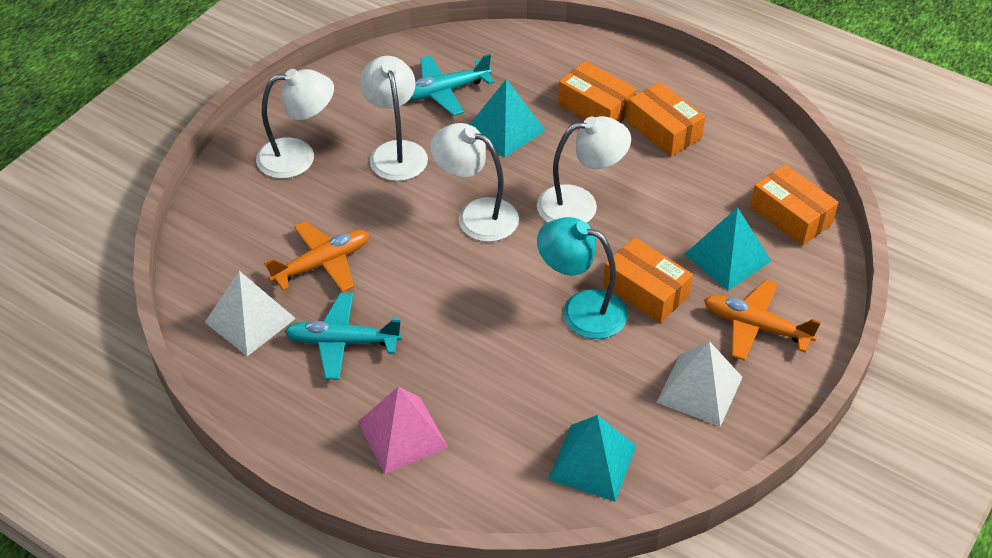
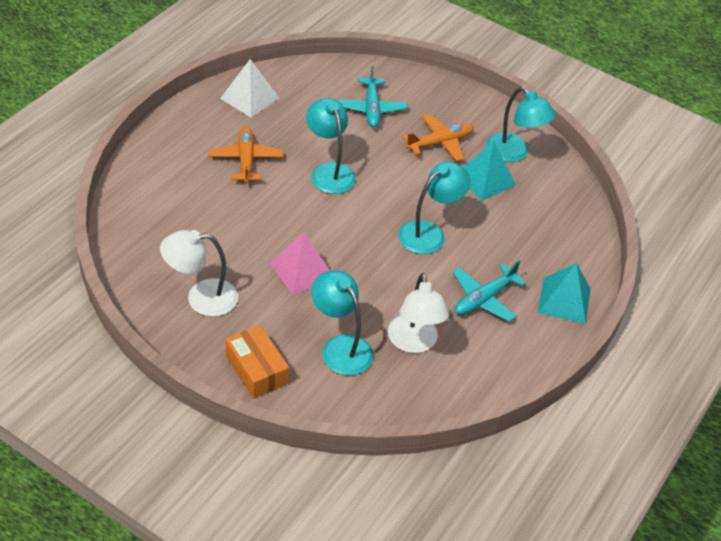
orange box: 4 -> 1
turquoise lamp: 1 -> 4
turquoise pyramid: 3 -> 2
white lamp: 4 -> 2
white pyramid: 2 -> 1

